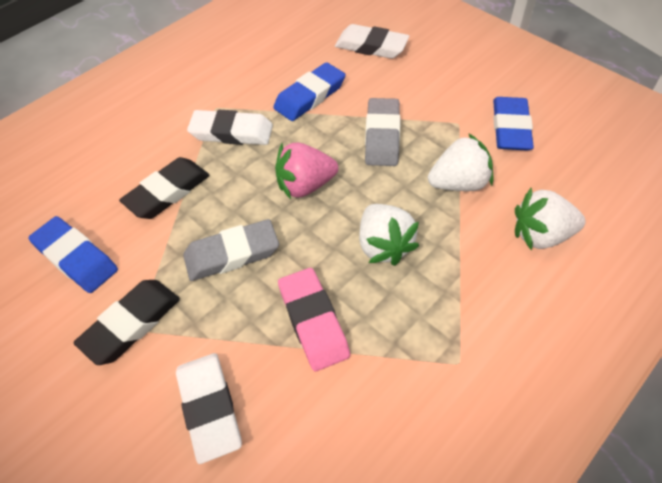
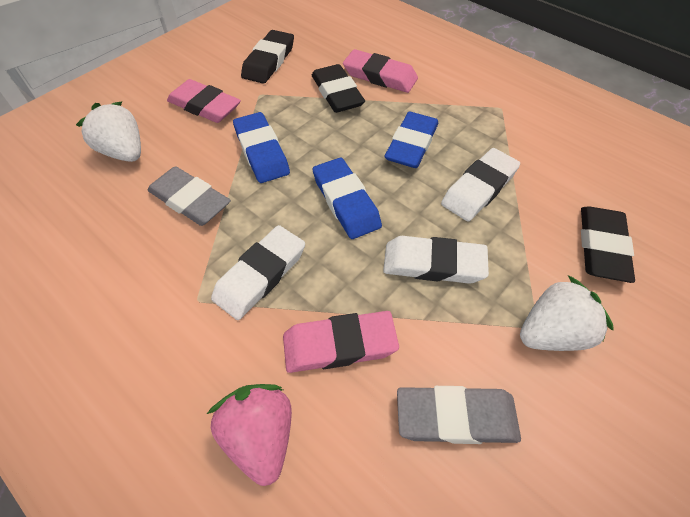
black eraser: 2 -> 3
pink eraser: 1 -> 3
white strawberry: 3 -> 2

